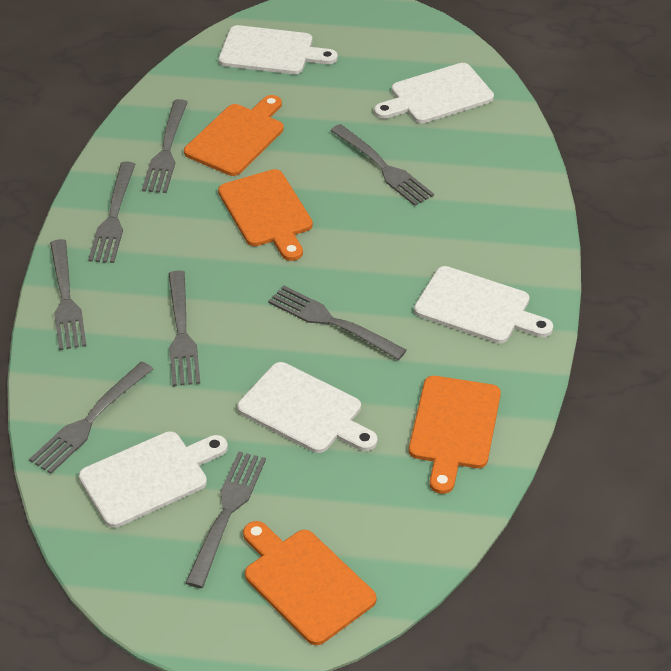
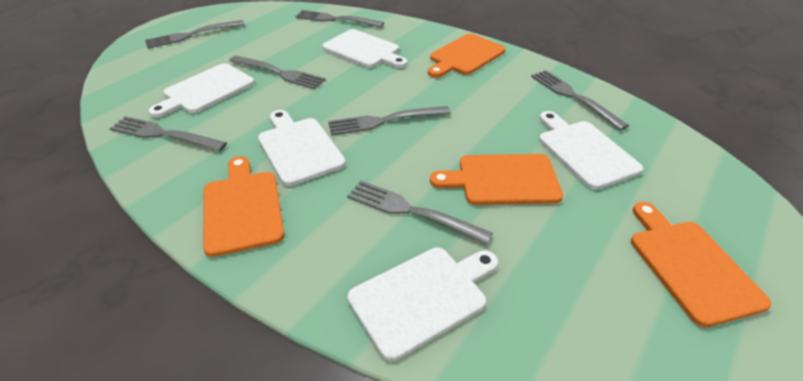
grey fork: 8 -> 7

